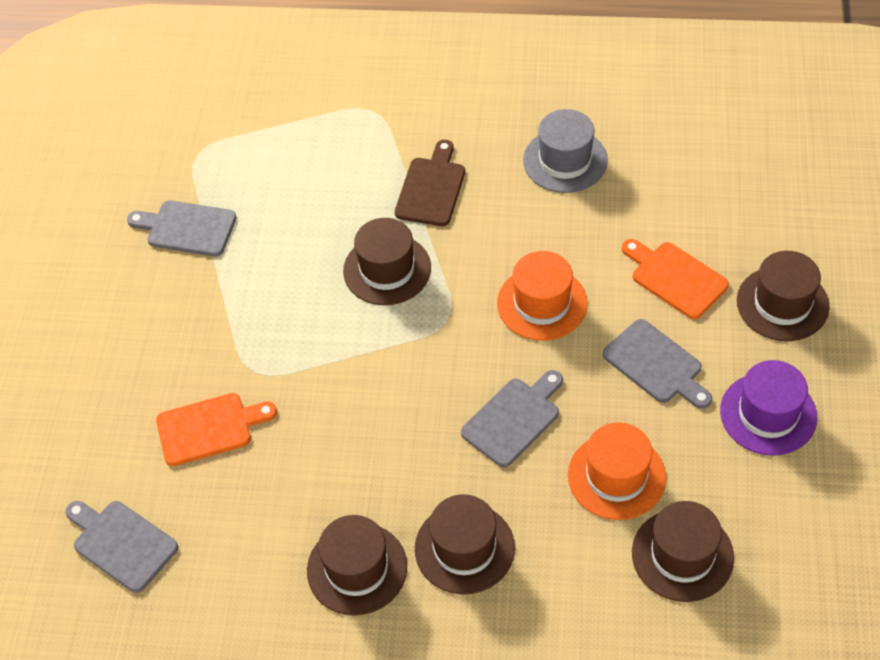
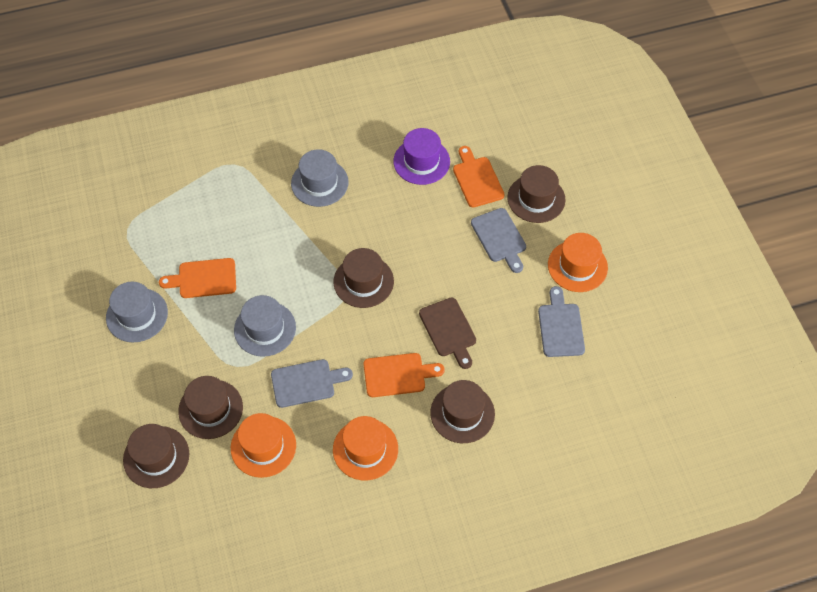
grey cutting board: 4 -> 3
grey hat: 1 -> 3
orange cutting board: 2 -> 3
orange hat: 2 -> 3

